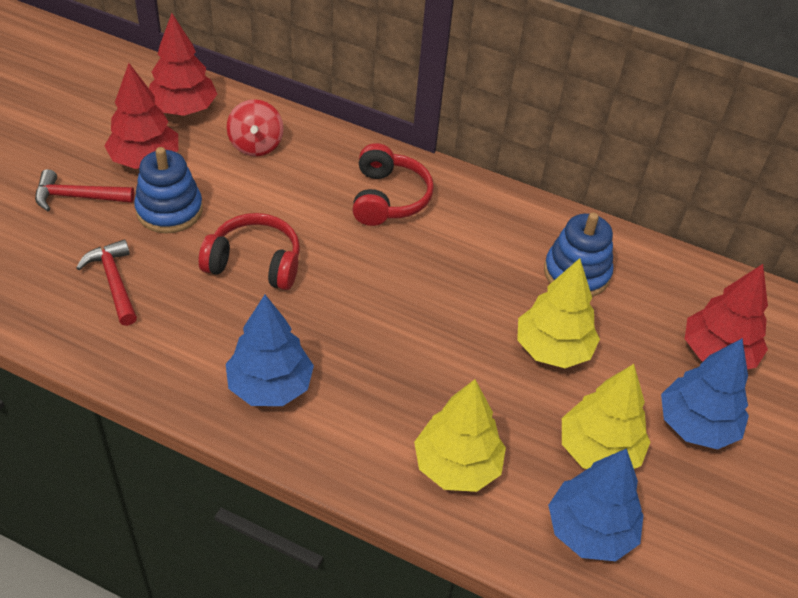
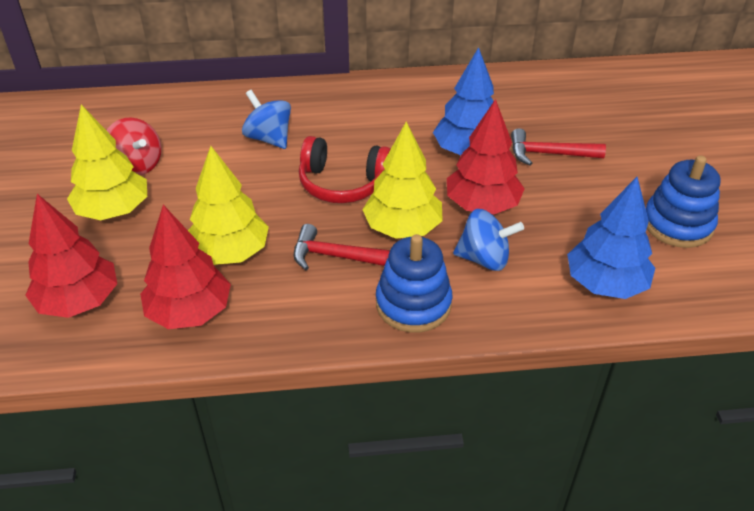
blue spinning top: 0 -> 2
blue tree: 3 -> 2
red headphones: 2 -> 1

